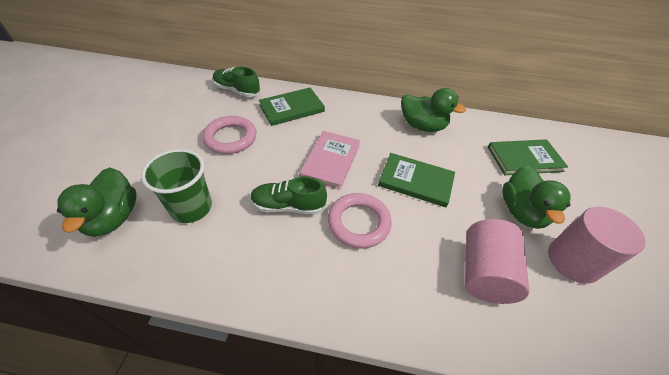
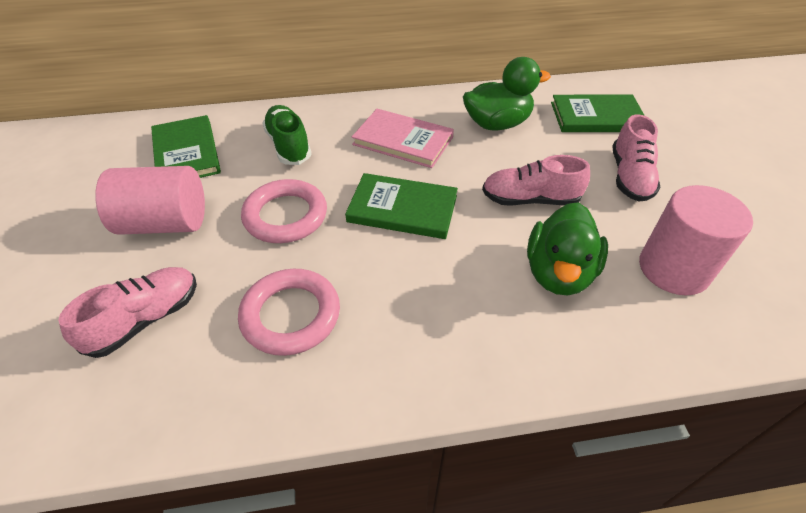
green cup: 1 -> 0
green duck: 3 -> 2
green shoe: 2 -> 1
pink shoe: 0 -> 3

